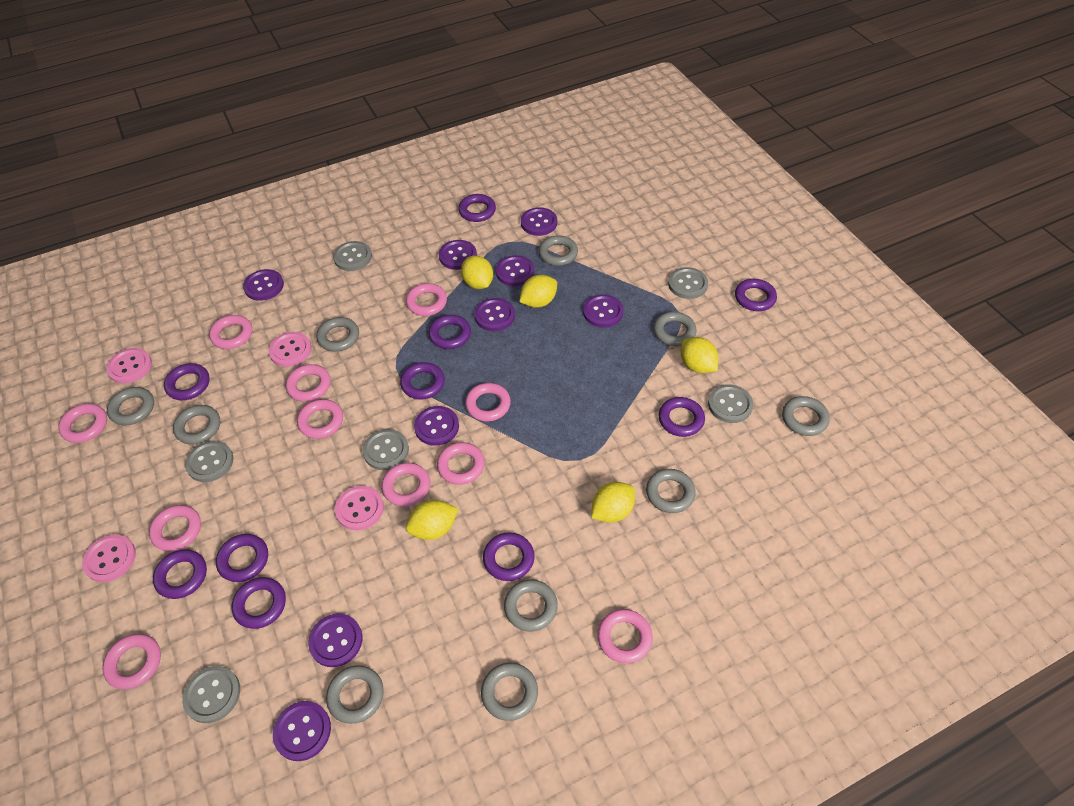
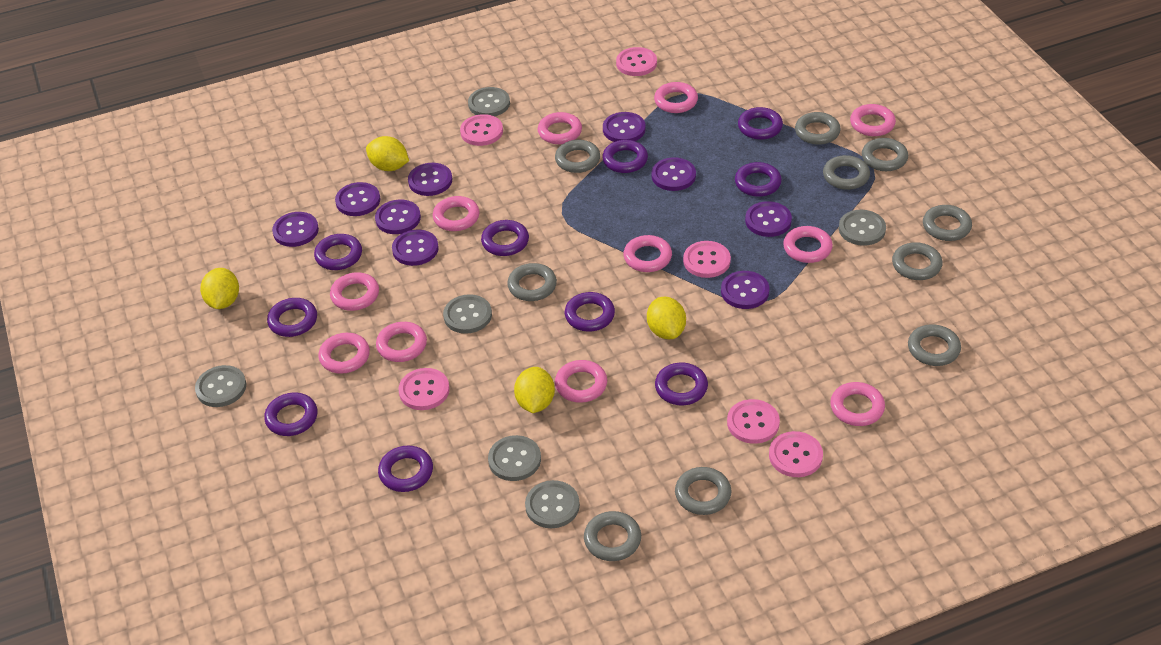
pink button: 4 -> 6
yellow lemon: 5 -> 4

